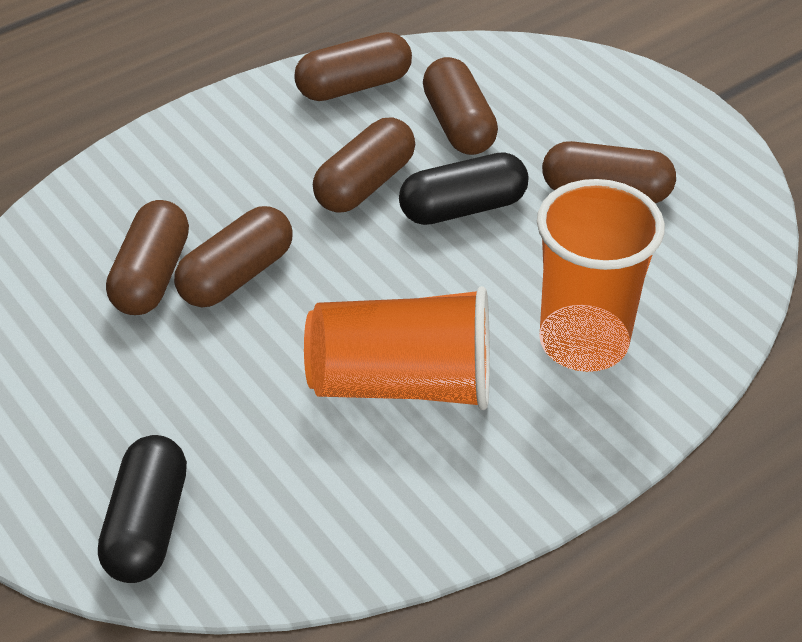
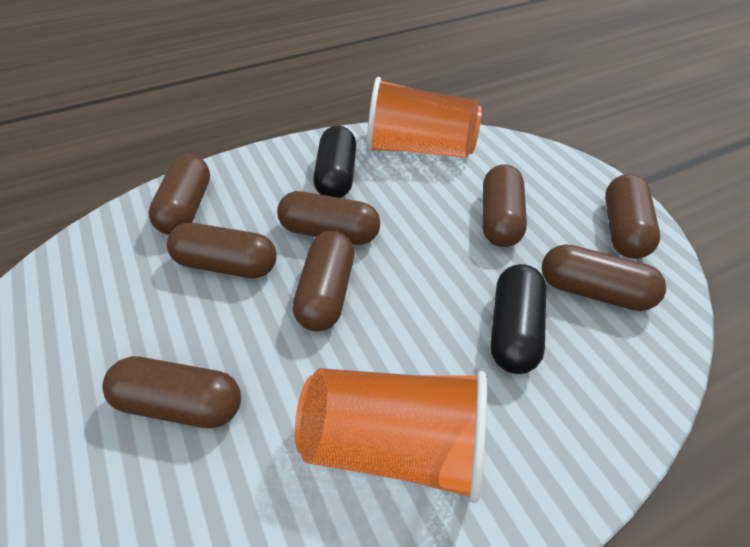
brown capsule: 6 -> 8

